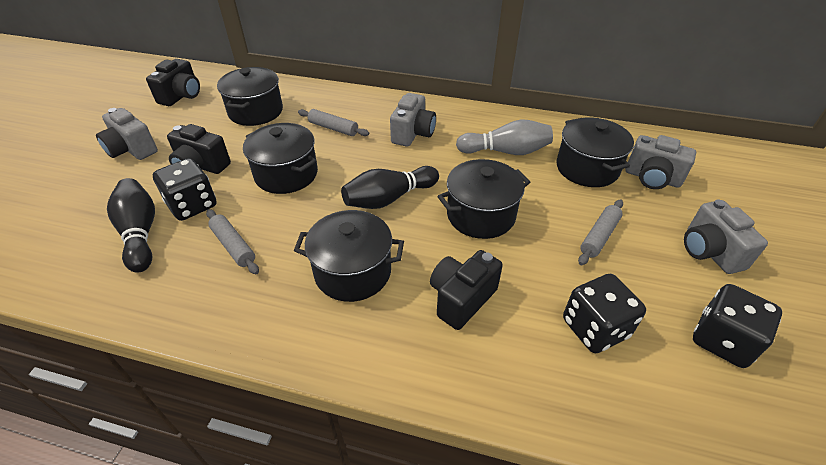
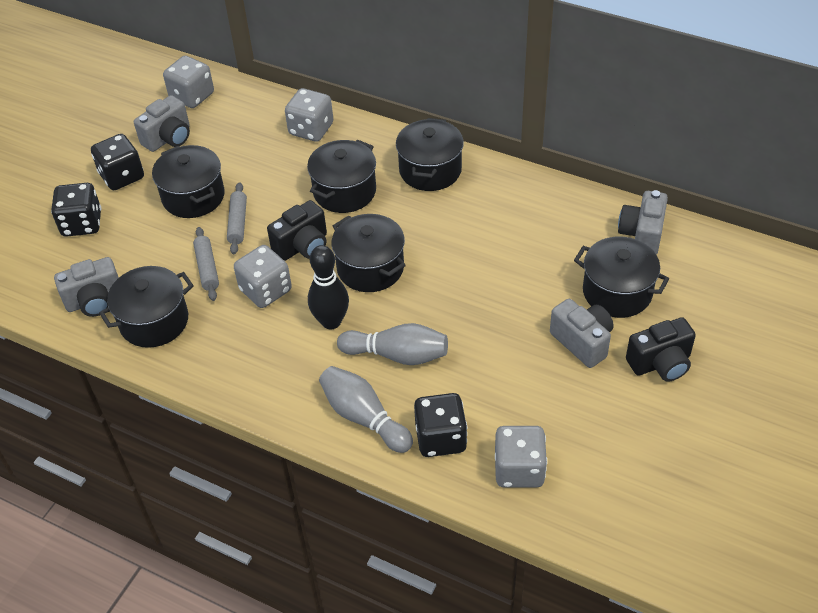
black bowling pin: 2 -> 1
black camera: 3 -> 2
black pot: 5 -> 6
grey bowling pin: 1 -> 2
grey dice: 0 -> 4
grey rolling pin: 3 -> 2

